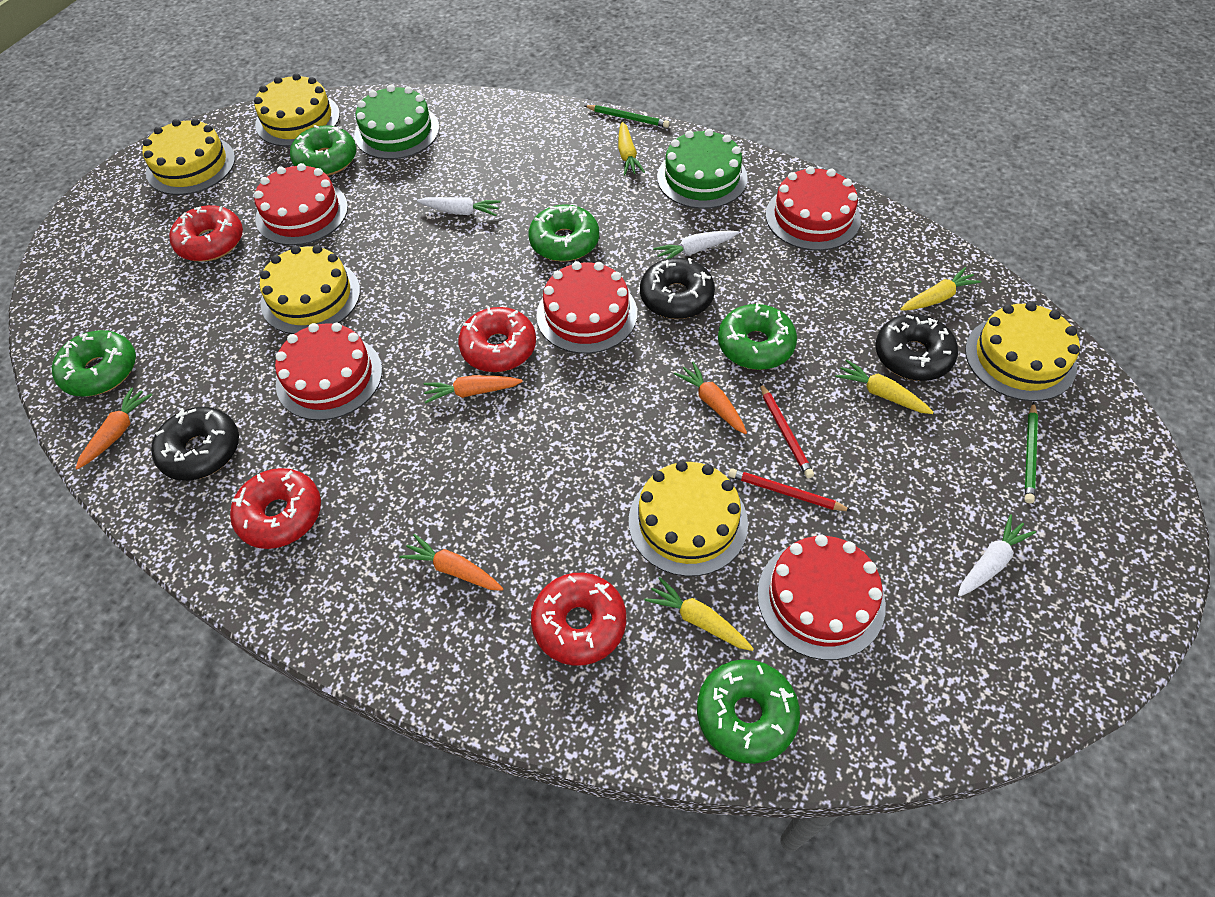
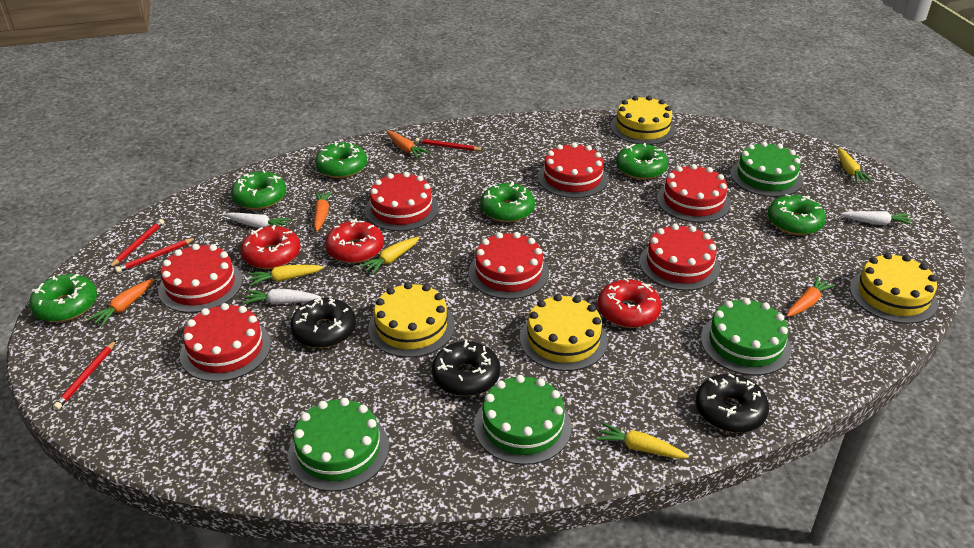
green cake: 2 -> 4
green donut: 5 -> 6
green pencil: 2 -> 0
red cake: 5 -> 7
red donut: 4 -> 3
red pencil: 2 -> 4
yellow cake: 5 -> 4

